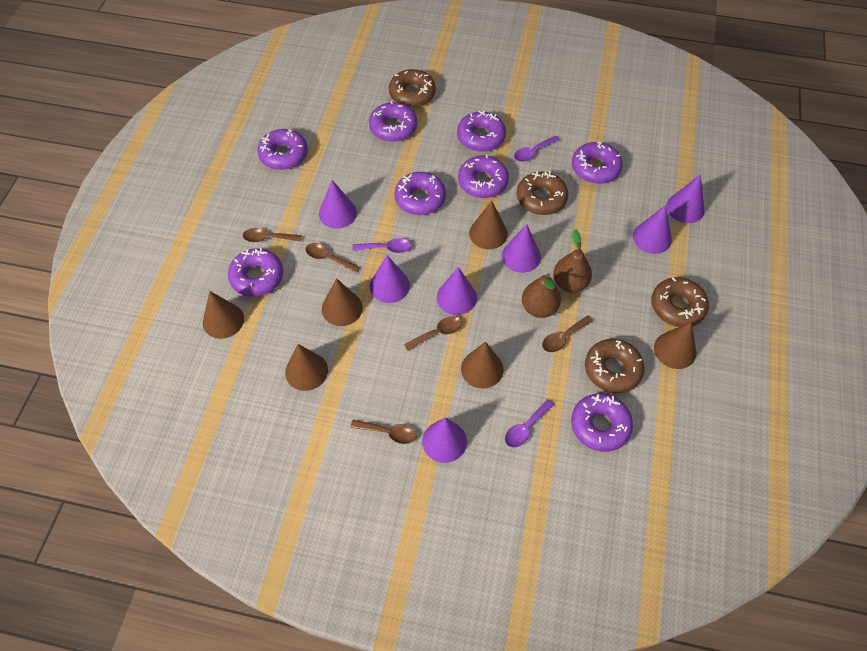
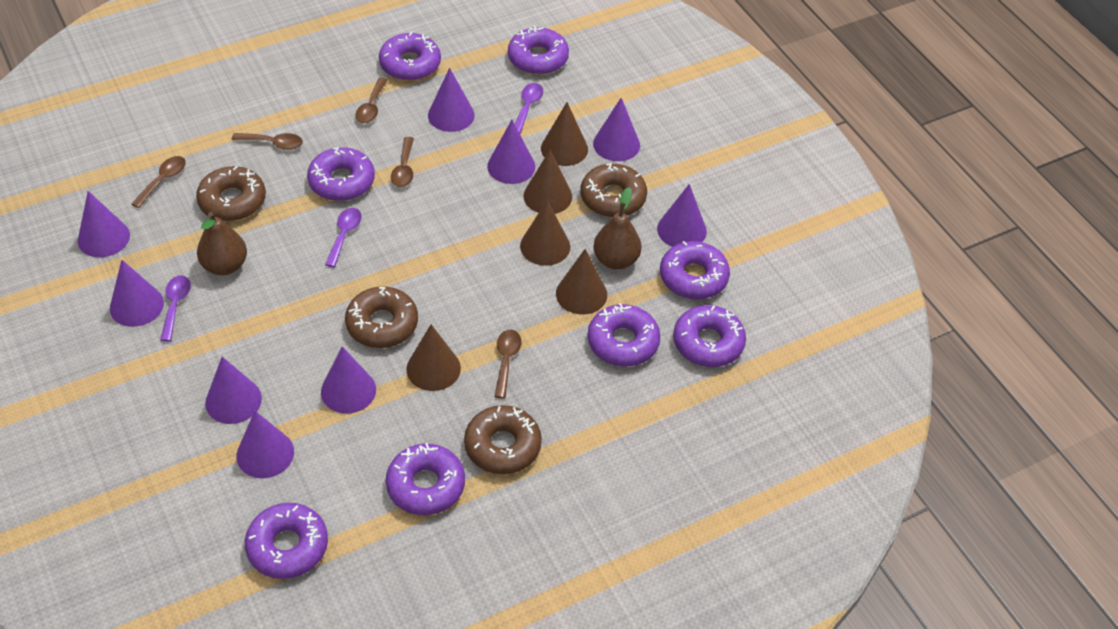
brown cone: 6 -> 5
purple cone: 7 -> 9

